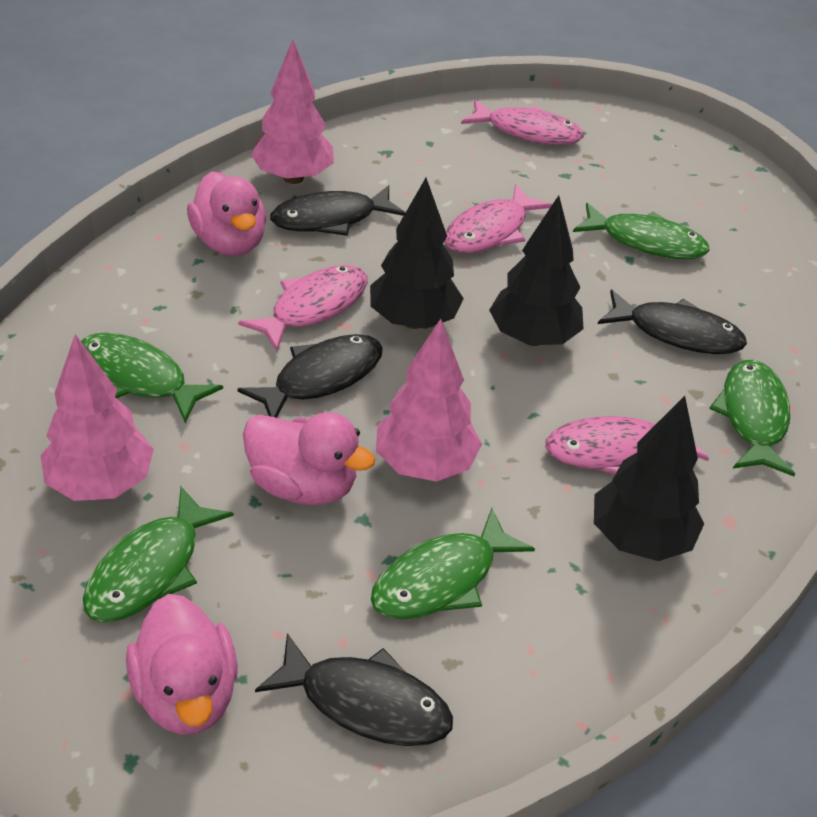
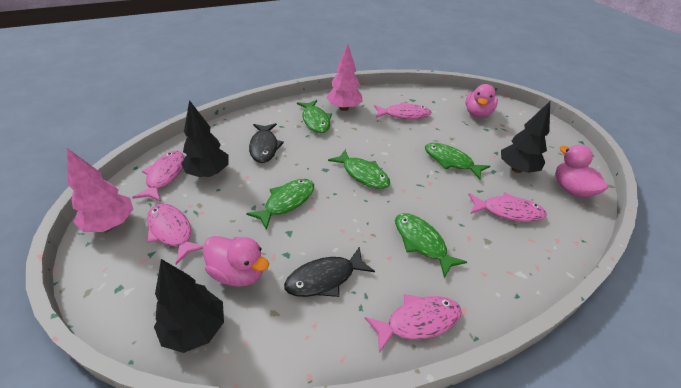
black fish: 4 -> 2
pink fish: 4 -> 5
pink tree: 3 -> 2

